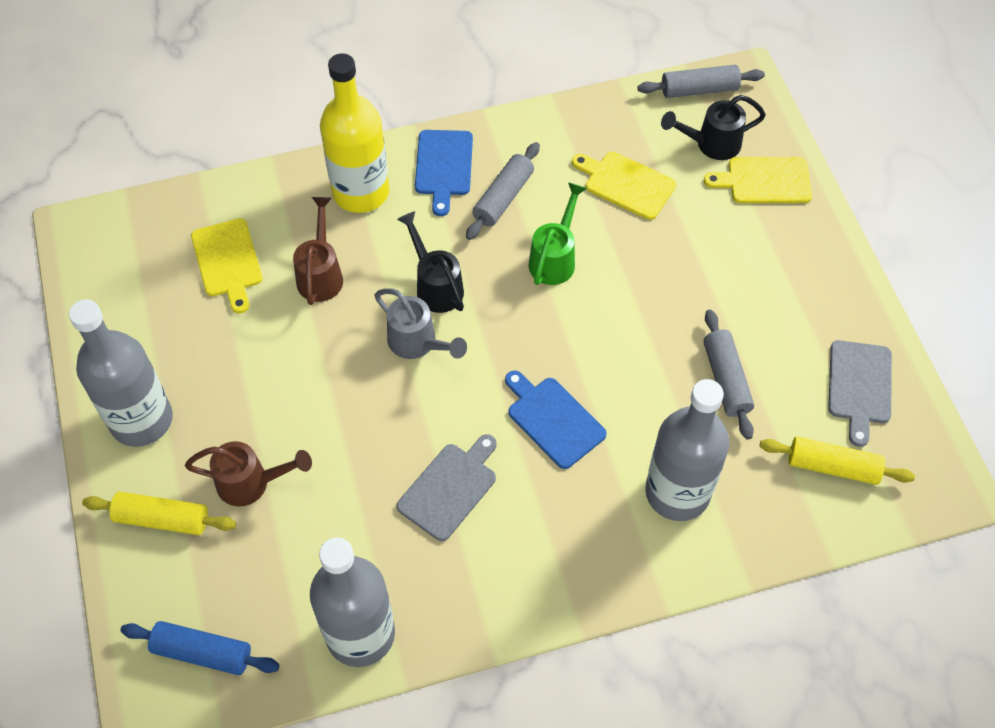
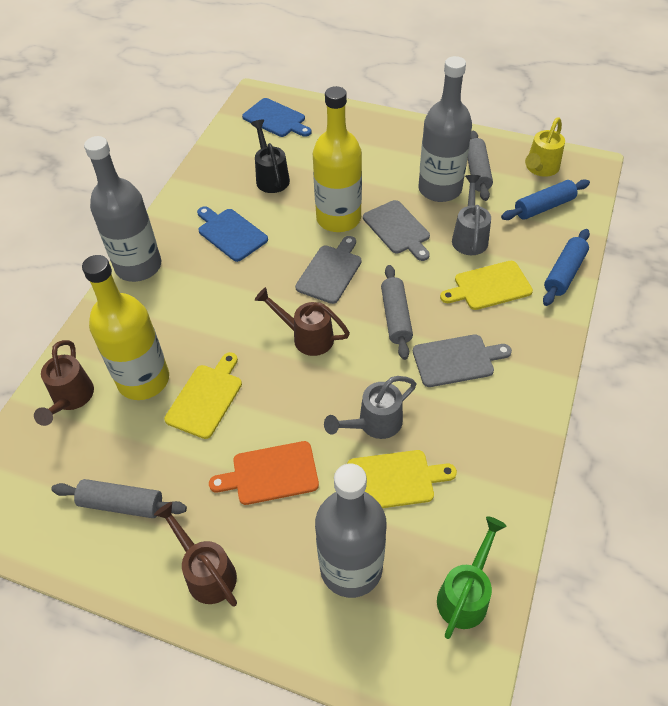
black watering can: 2 -> 1
blue rolling pin: 1 -> 2
brown watering can: 2 -> 3
grey cutting board: 2 -> 3
grey watering can: 1 -> 2
orange cutting board: 0 -> 1
yellow bottle: 1 -> 2
yellow rolling pin: 2 -> 0
yellow watering can: 0 -> 1

